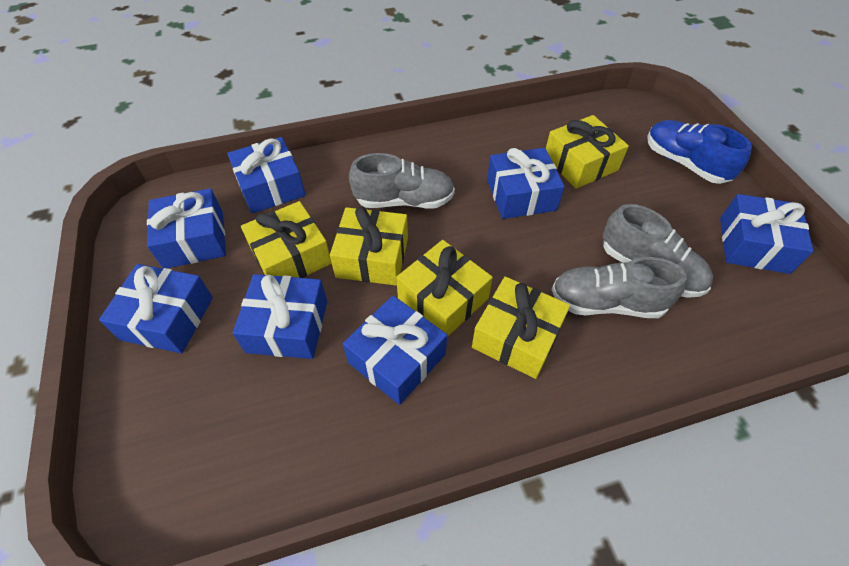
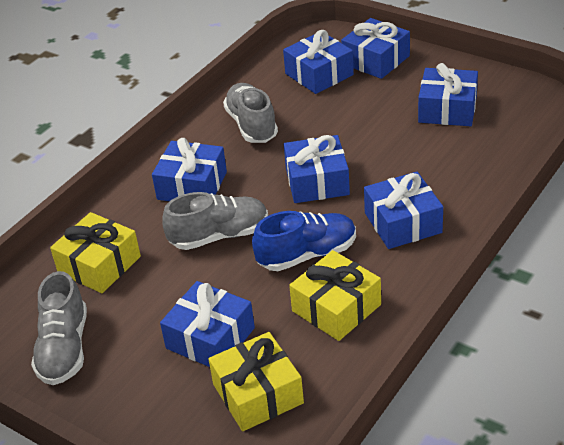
yellow gift: 5 -> 3

